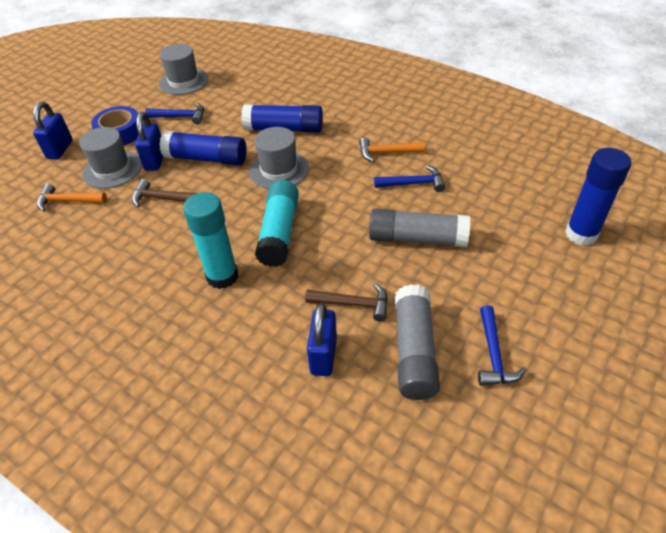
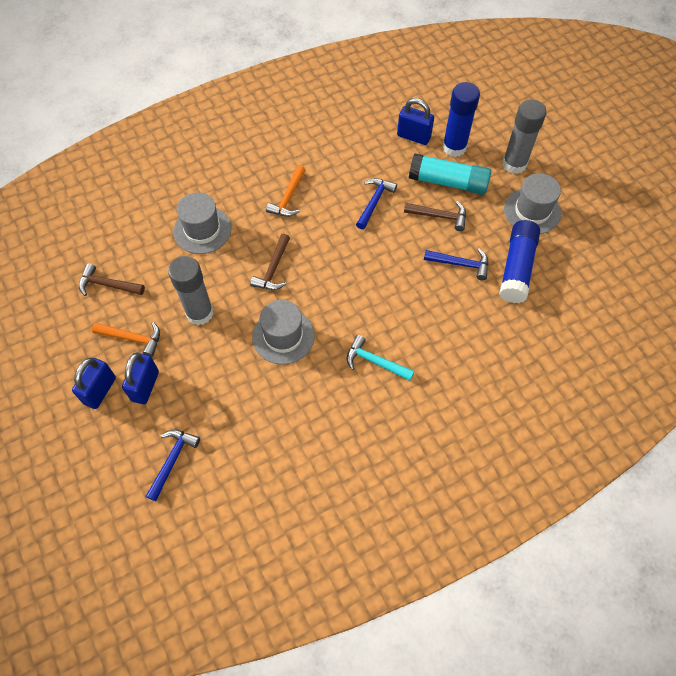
blue glue stick: 3 -> 2
blue tape: 1 -> 0
brown hammer: 2 -> 3
turquoise glue stick: 2 -> 1
turquoise hammer: 0 -> 1

